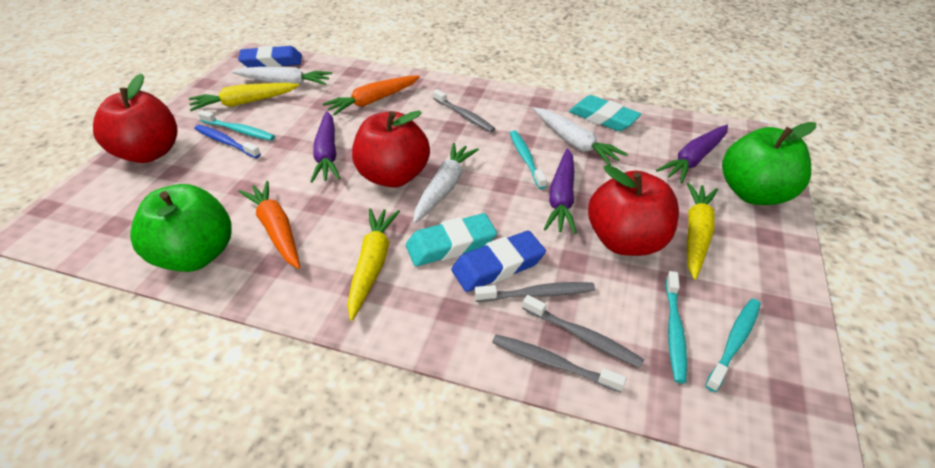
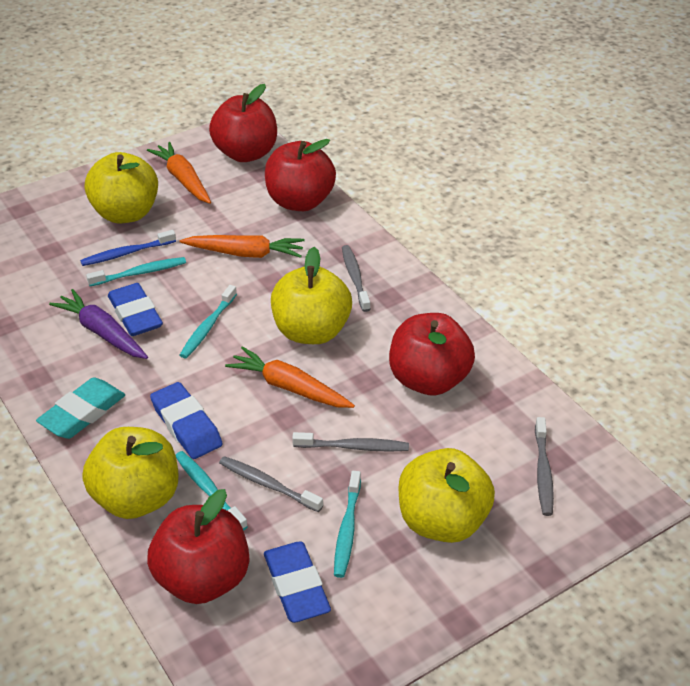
blue eraser: 2 -> 3
green apple: 2 -> 0
orange carrot: 2 -> 3
purple carrot: 3 -> 1
red apple: 3 -> 4
turquoise eraser: 2 -> 1
white carrot: 3 -> 0
yellow apple: 0 -> 4
yellow carrot: 3 -> 0

